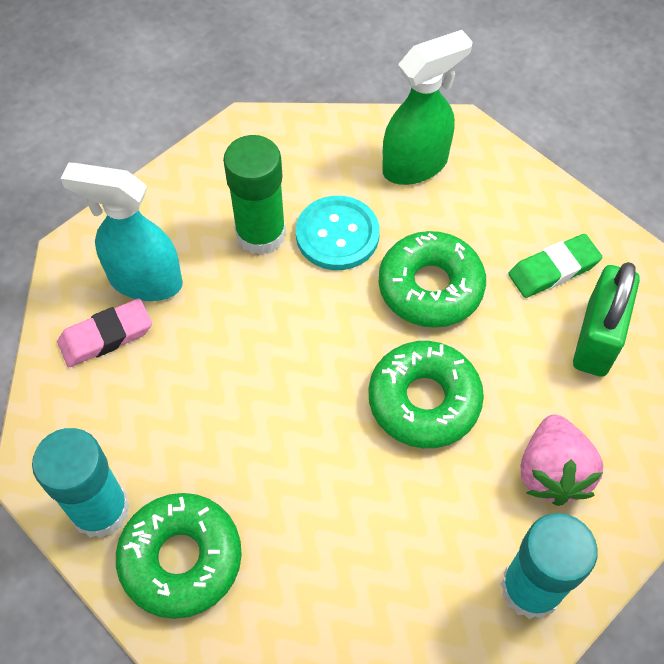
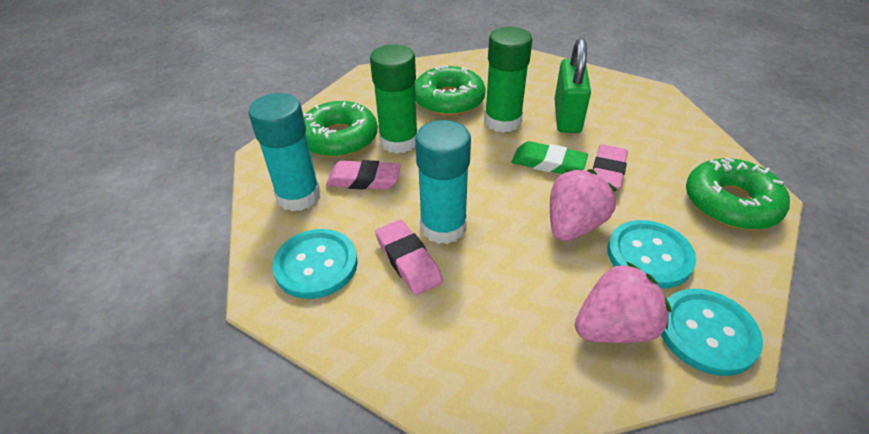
green glue stick: 1 -> 2
green spray bottle: 1 -> 0
pink eraser: 1 -> 3
pink strawberry: 1 -> 2
turquoise button: 1 -> 3
turquoise spray bottle: 1 -> 0

